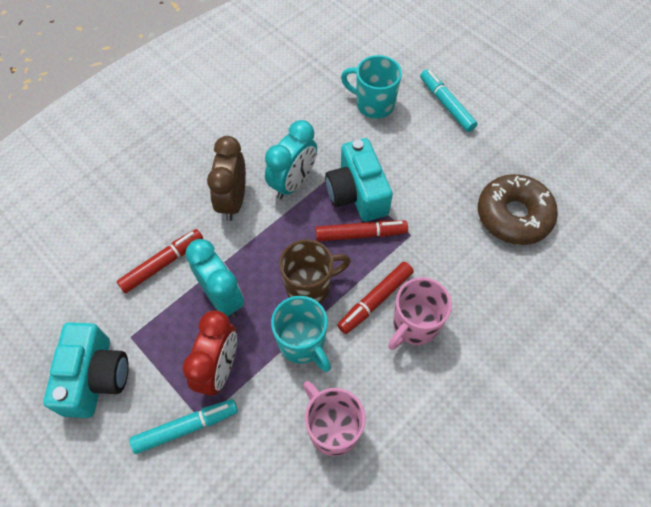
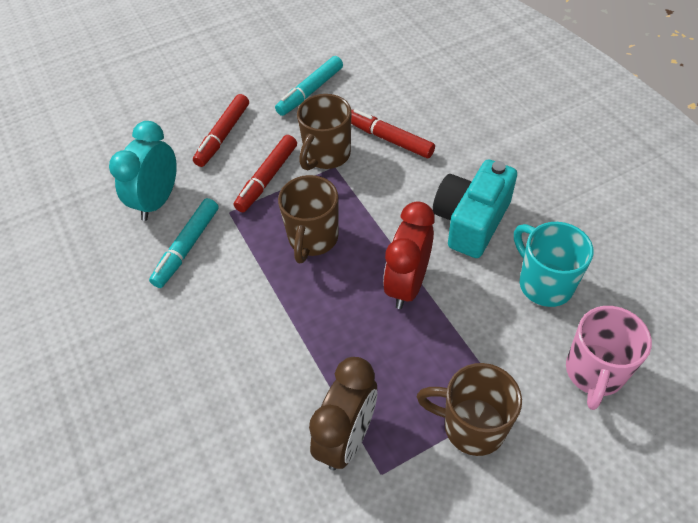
brown donut: 1 -> 0
brown mug: 1 -> 3
pink mug: 2 -> 1
turquoise camera: 2 -> 1
turquoise clock: 2 -> 1
turquoise mug: 2 -> 1

